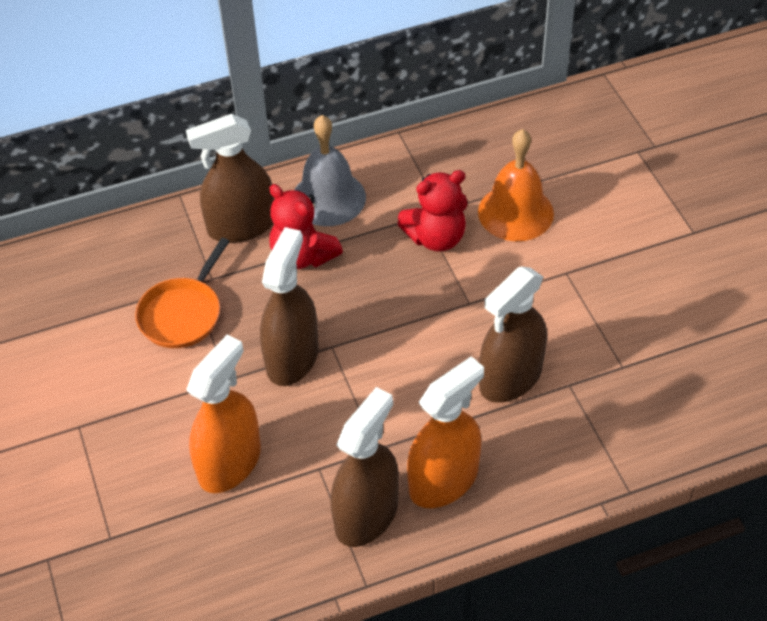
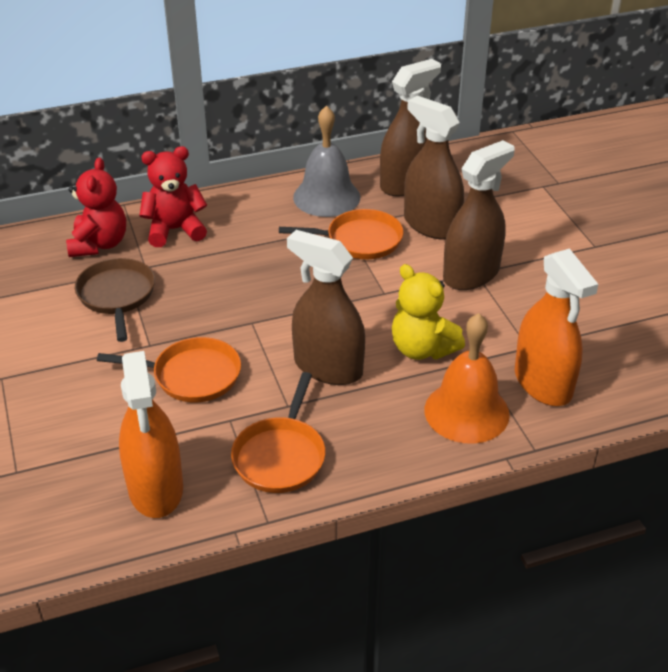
brown pan: 0 -> 1
orange pan: 1 -> 3
yellow teddy bear: 0 -> 1

